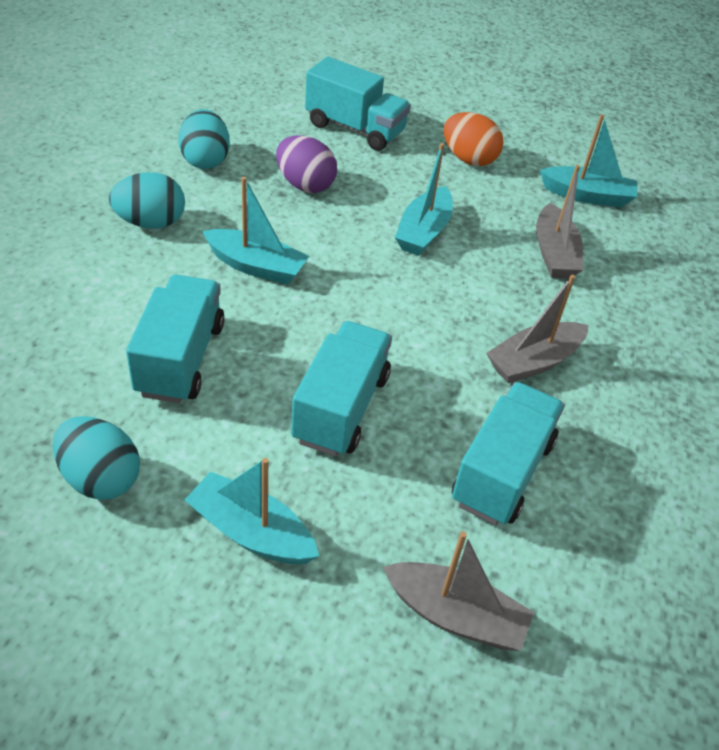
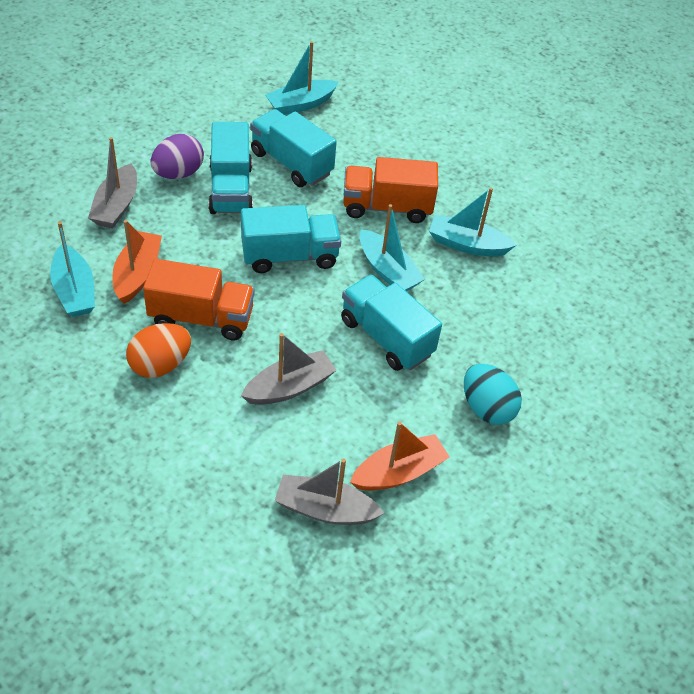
orange boat: 0 -> 2
orange truck: 0 -> 2
turquoise egg: 3 -> 1

